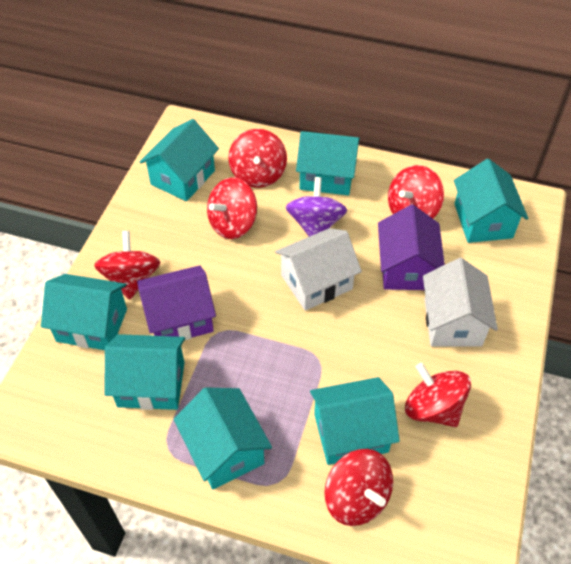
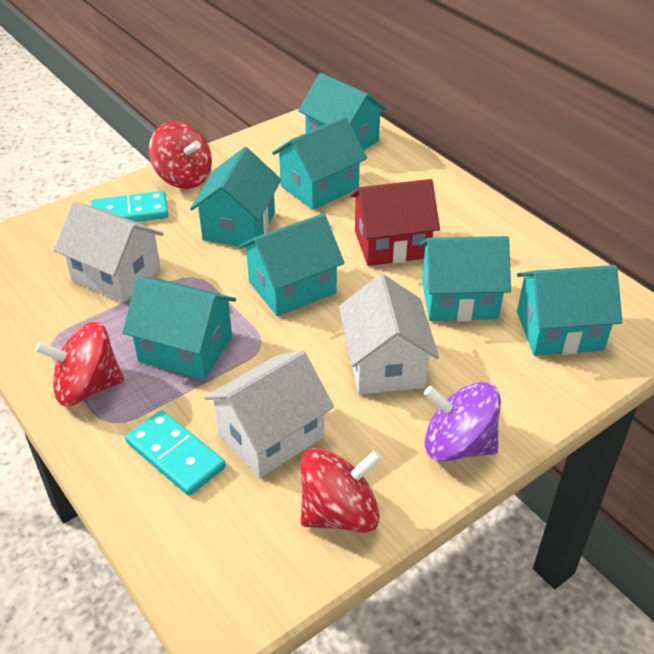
purple house: 2 -> 0
red house: 0 -> 1
red spinning top: 6 -> 3
turquoise domino: 0 -> 2
white house: 2 -> 3

